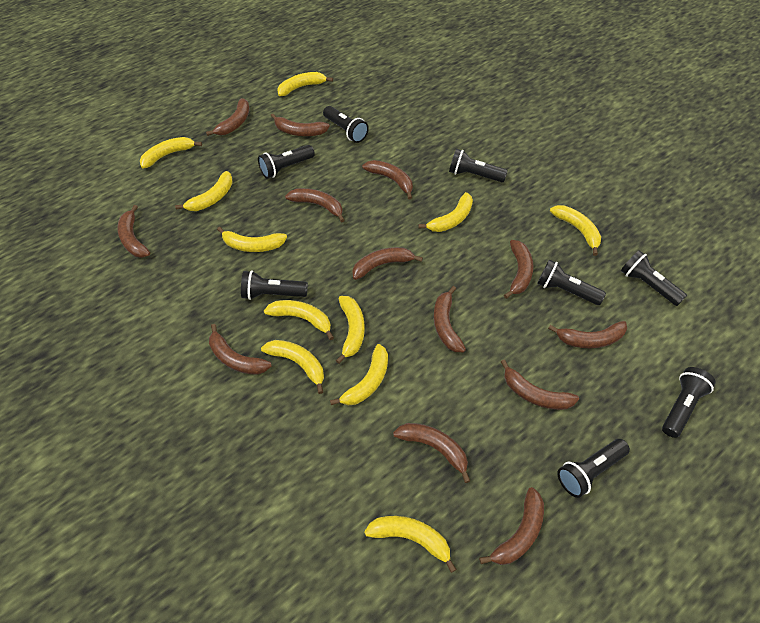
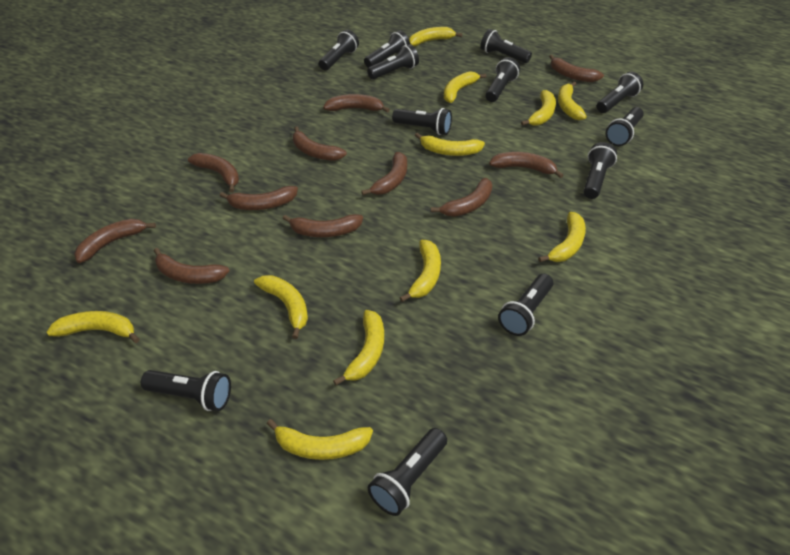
black flashlight: 8 -> 12
brown banana: 13 -> 11

